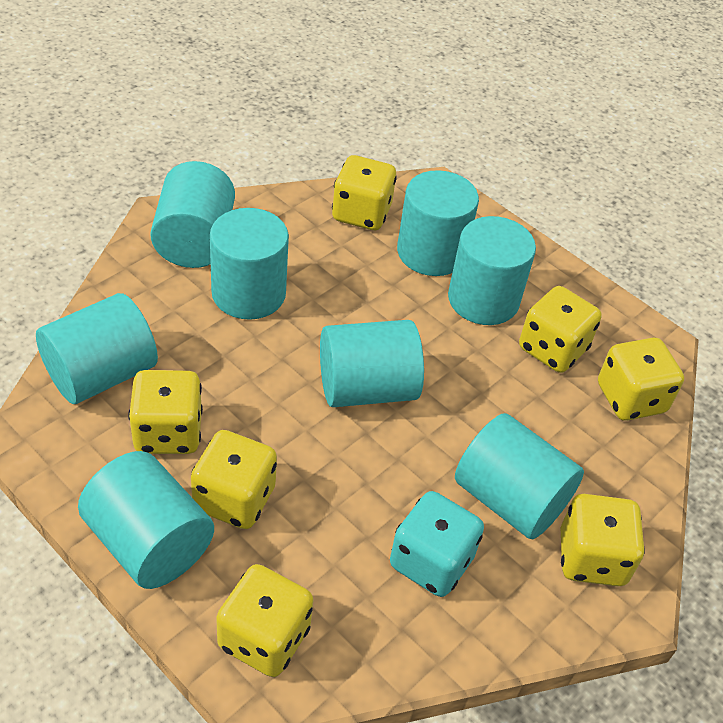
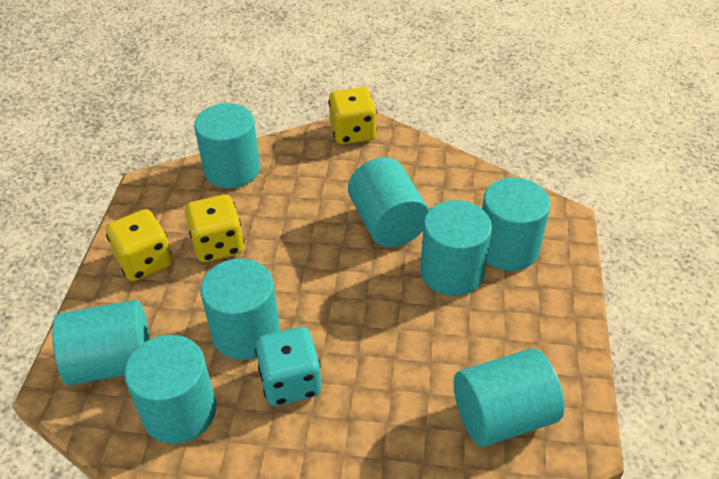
yellow dice: 7 -> 3

